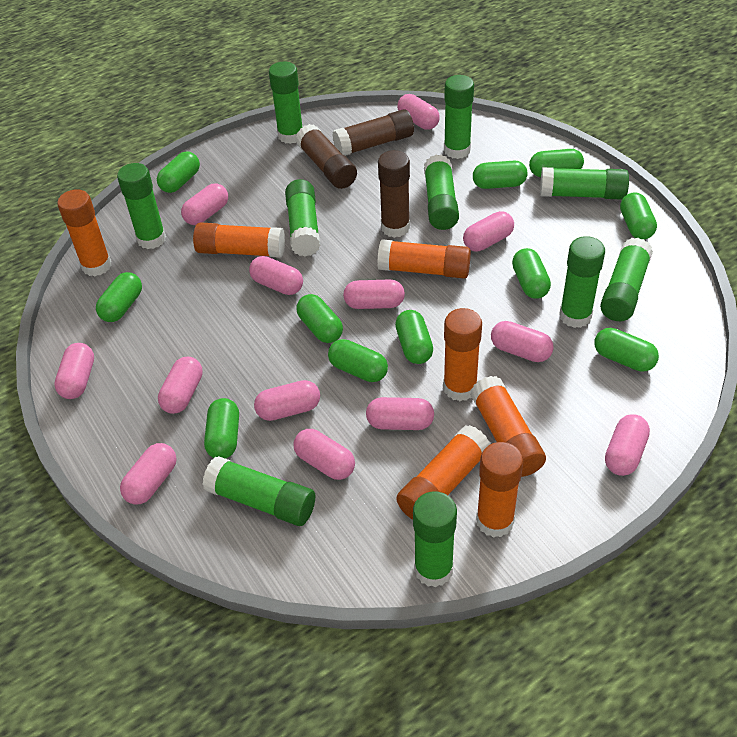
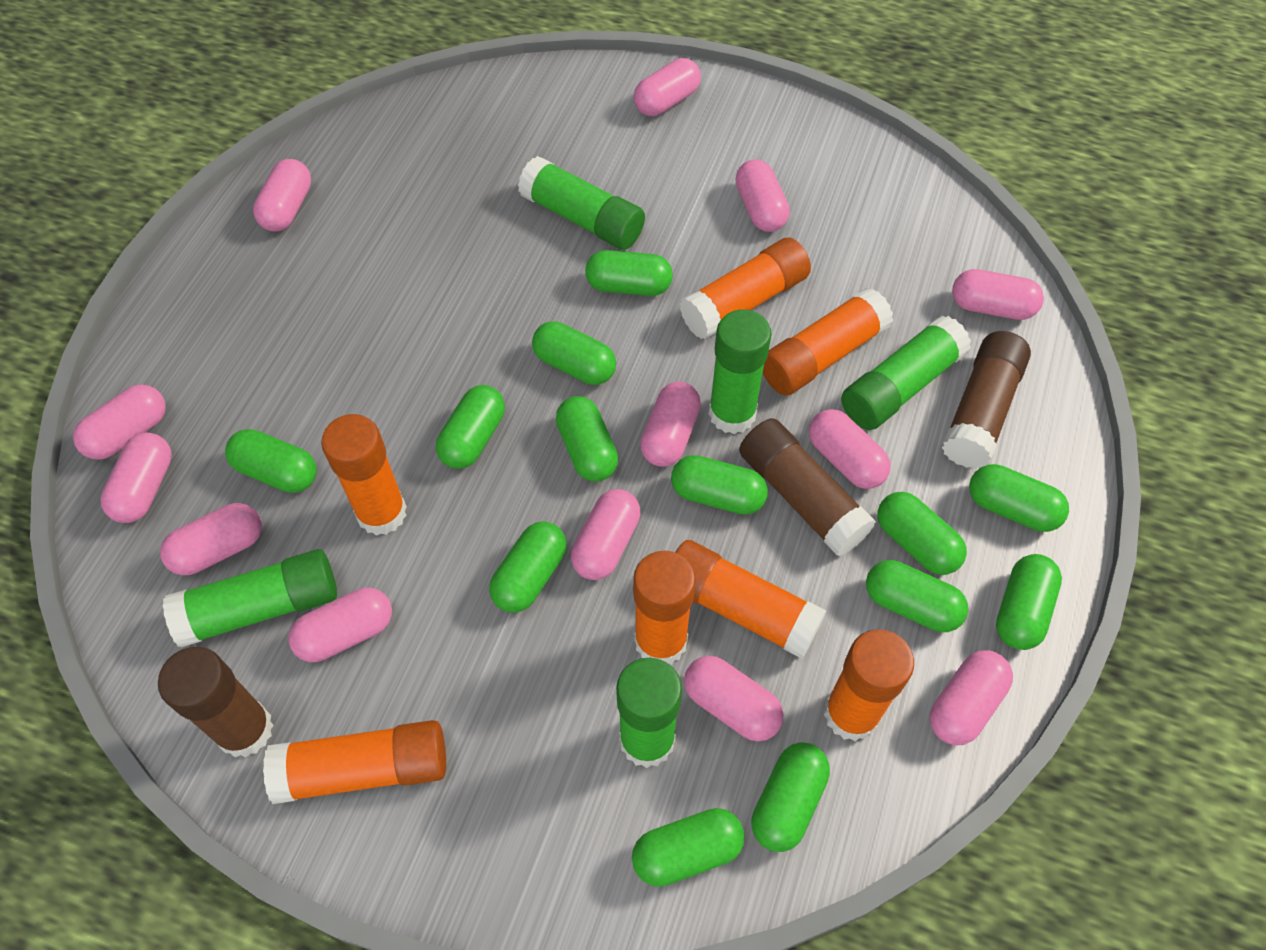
green capsule: 11 -> 13
green glue stick: 10 -> 5

